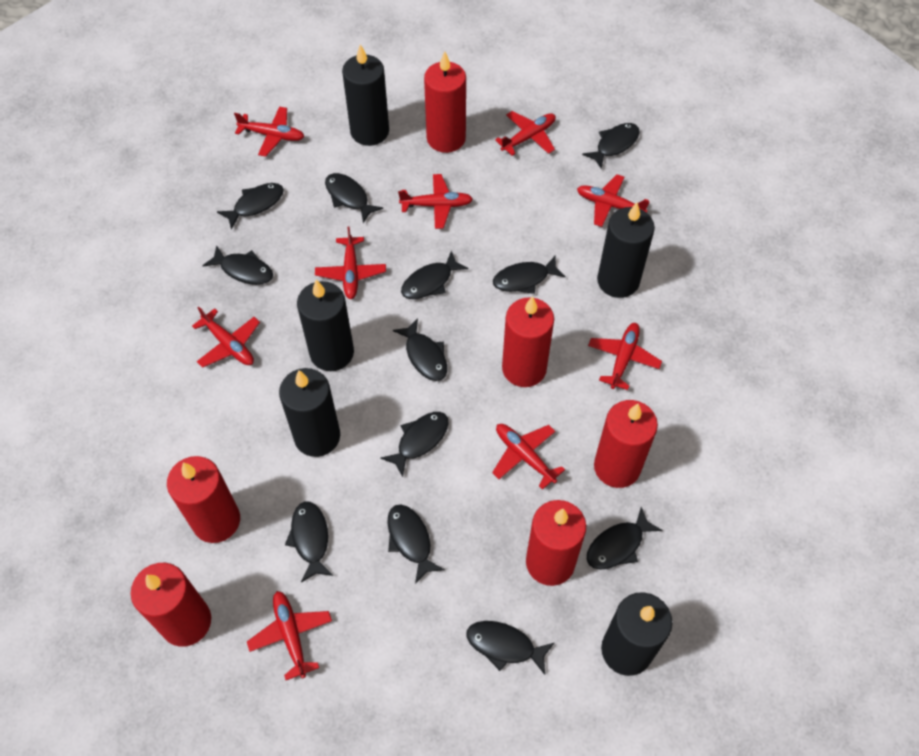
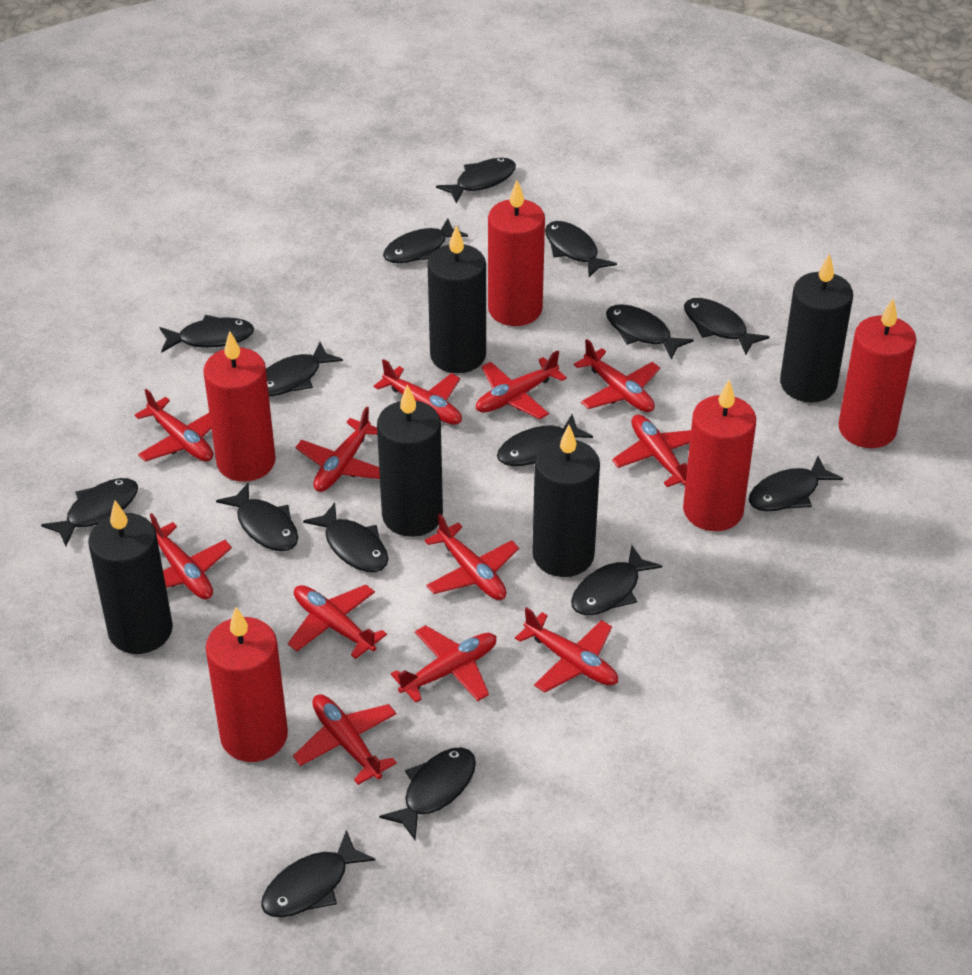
black fish: 12 -> 15
red candle: 6 -> 5
red plane: 9 -> 12

